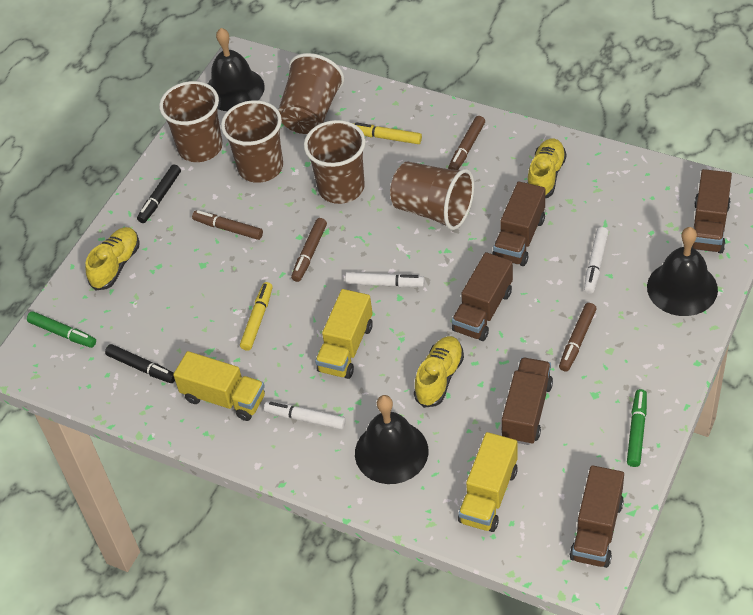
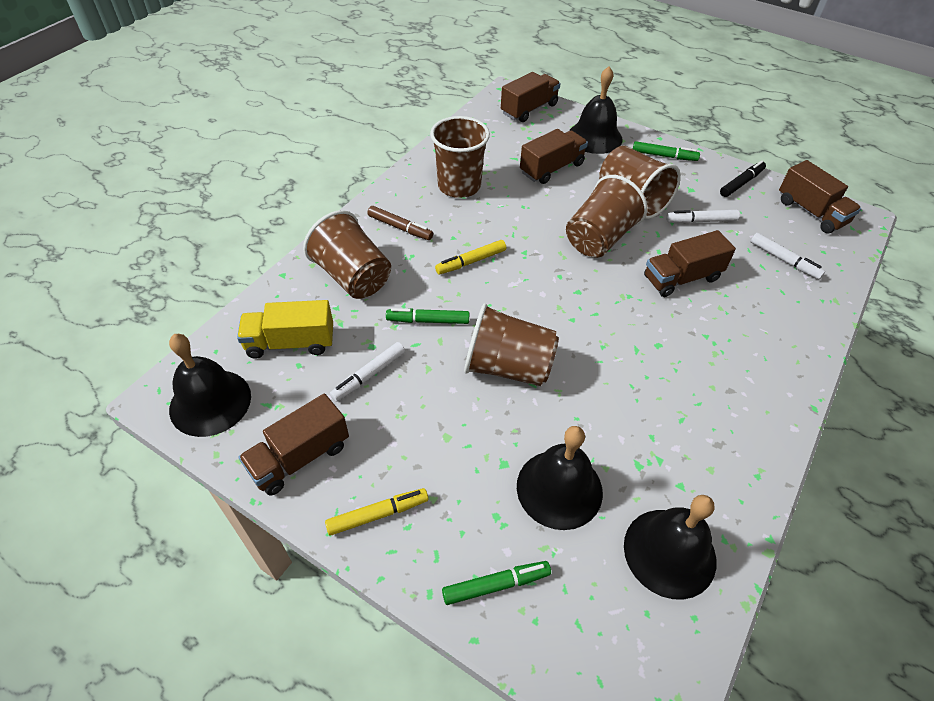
black bell: 3 -> 4
black marker: 2 -> 1
brown marker: 4 -> 1
green marker: 2 -> 3
yellow shoe: 3 -> 0
yellow truck: 3 -> 1

